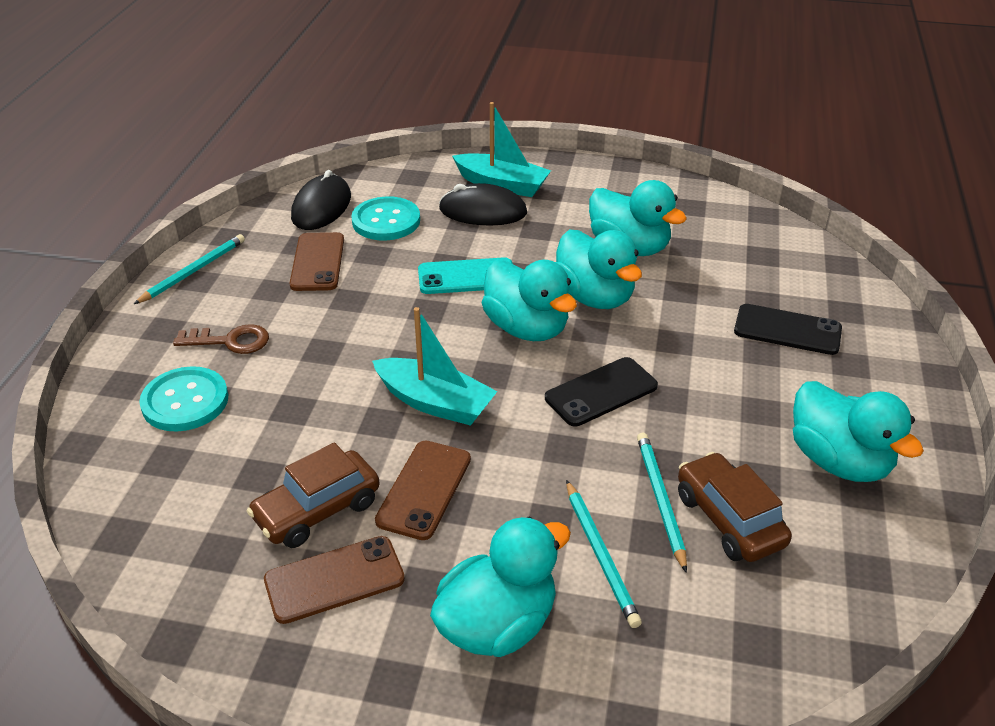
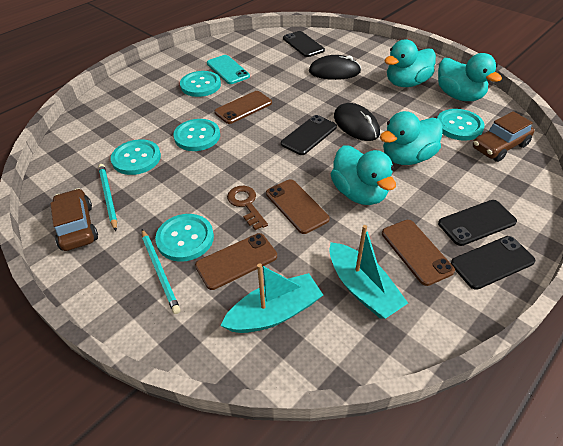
black phone: 2 -> 4
brown phone: 3 -> 4
turquoise button: 2 -> 5
turquoise duck: 5 -> 4
turquoise pencil: 3 -> 2

